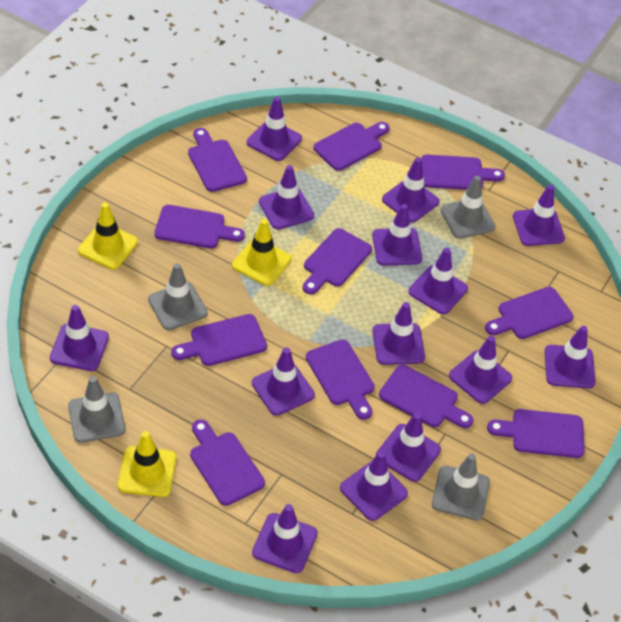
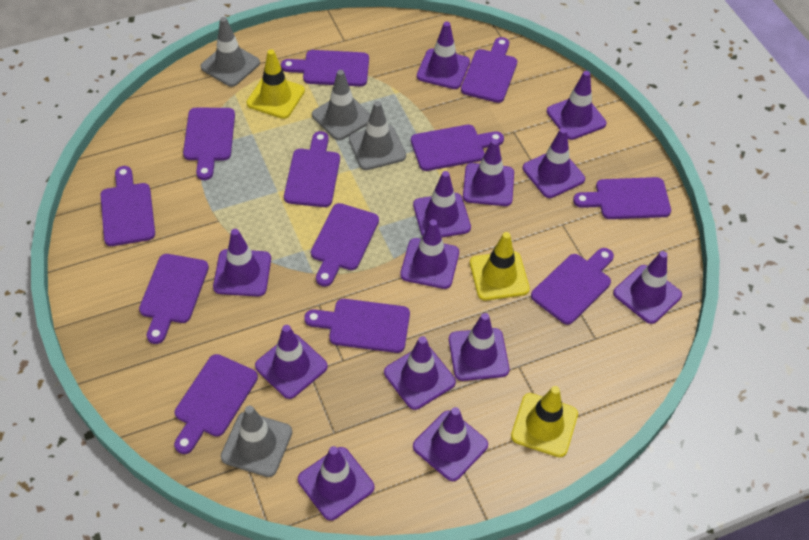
purple cutting board: 11 -> 12
purple traffic cone: 14 -> 13

